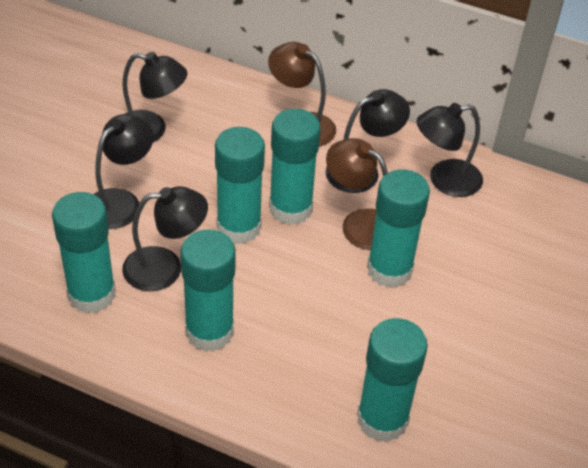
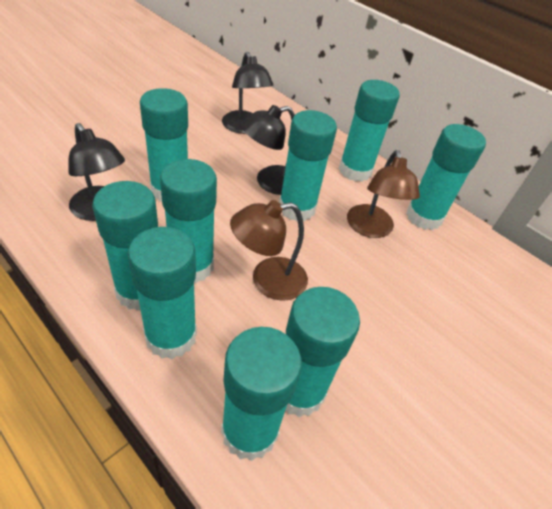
black lamp: 5 -> 3
turquoise glue stick: 6 -> 9

